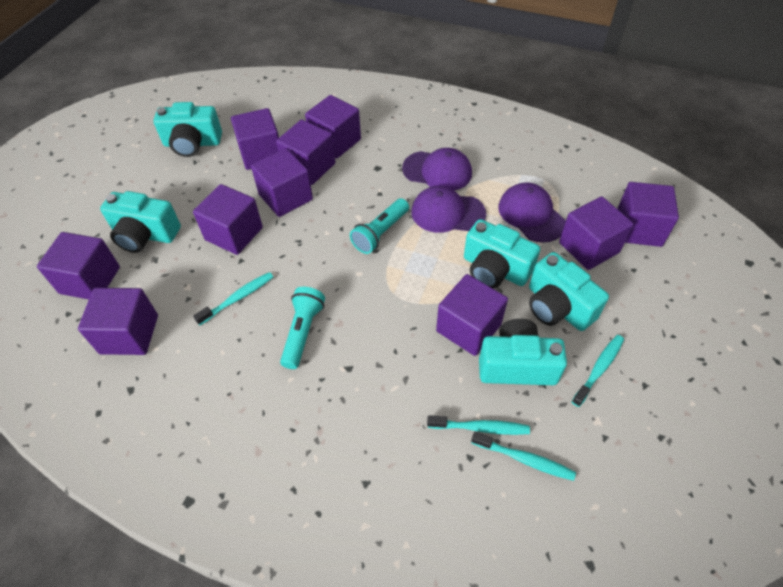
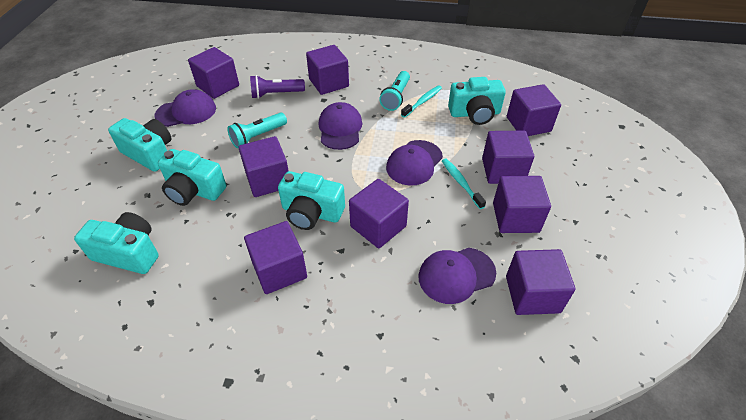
purple cap: 3 -> 4
purple cube: 10 -> 9
purple flashlight: 0 -> 1
turquoise toothbrush: 4 -> 2

